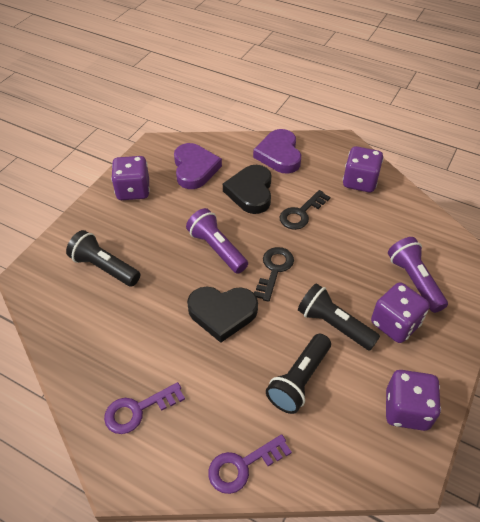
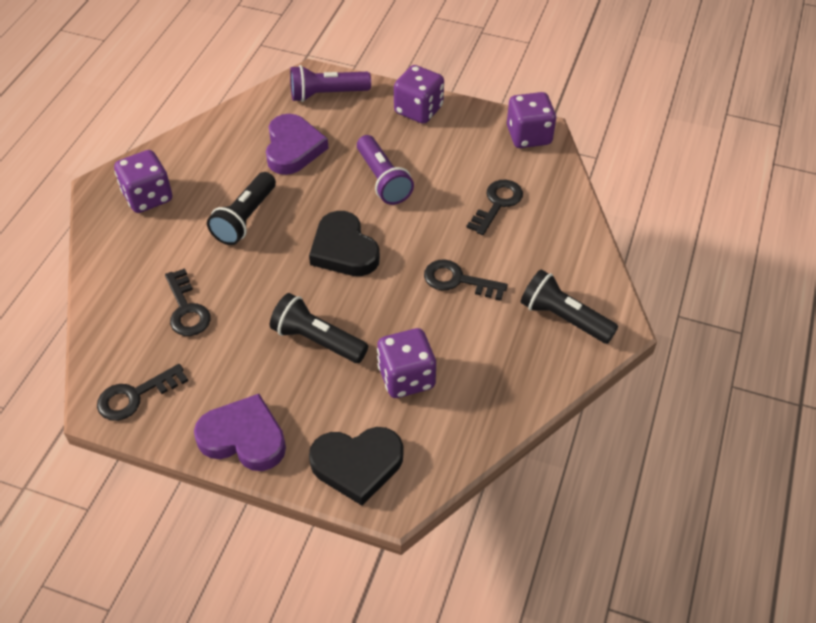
black key: 2 -> 4
purple key: 2 -> 0

